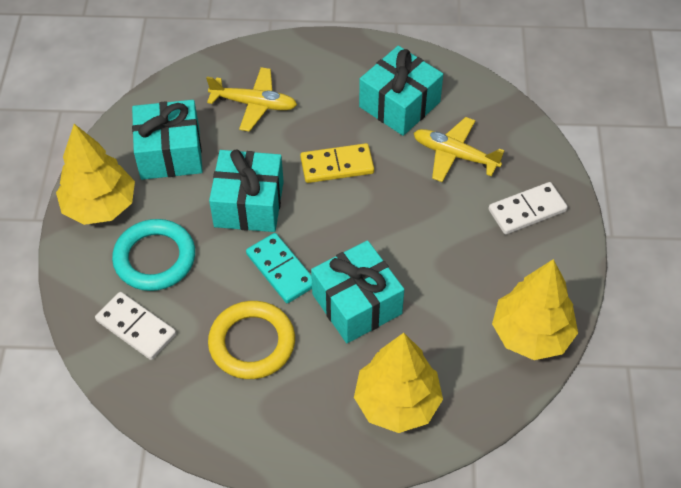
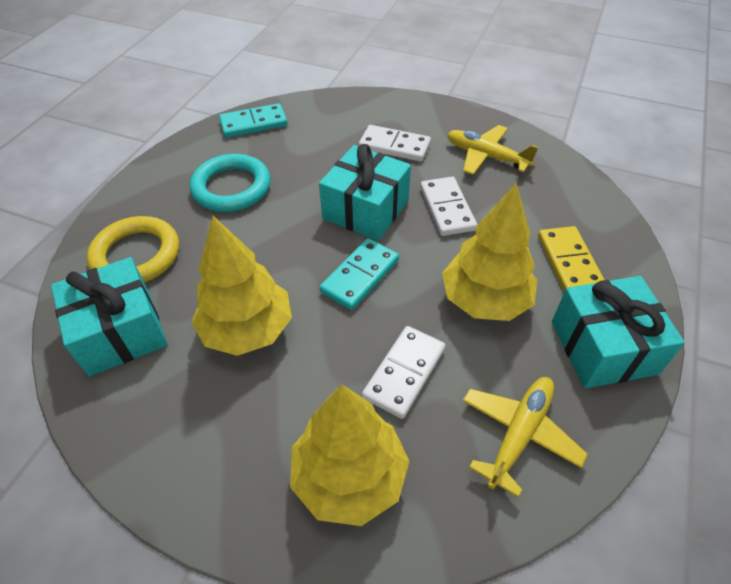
turquoise domino: 1 -> 2
turquoise gift: 4 -> 3
white domino: 2 -> 3

